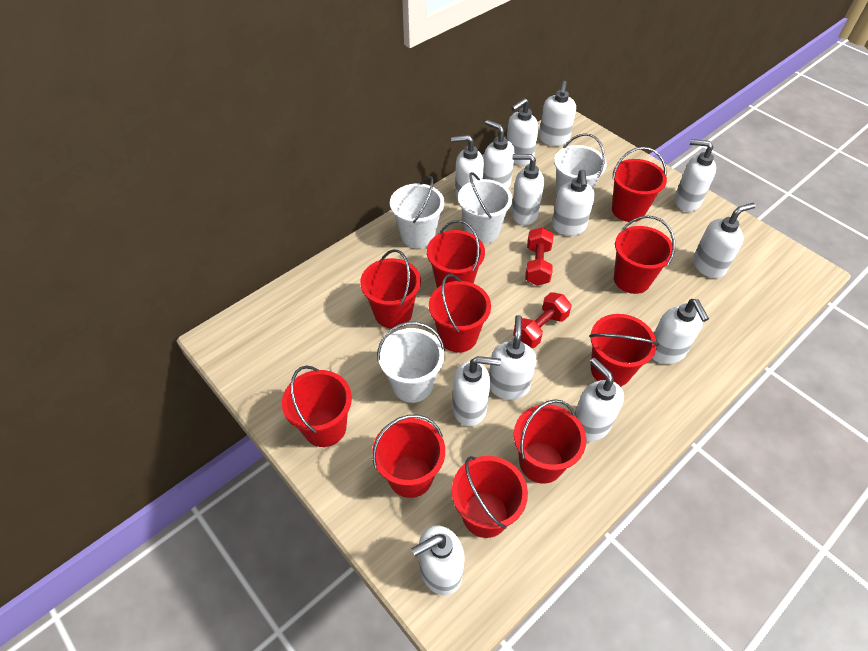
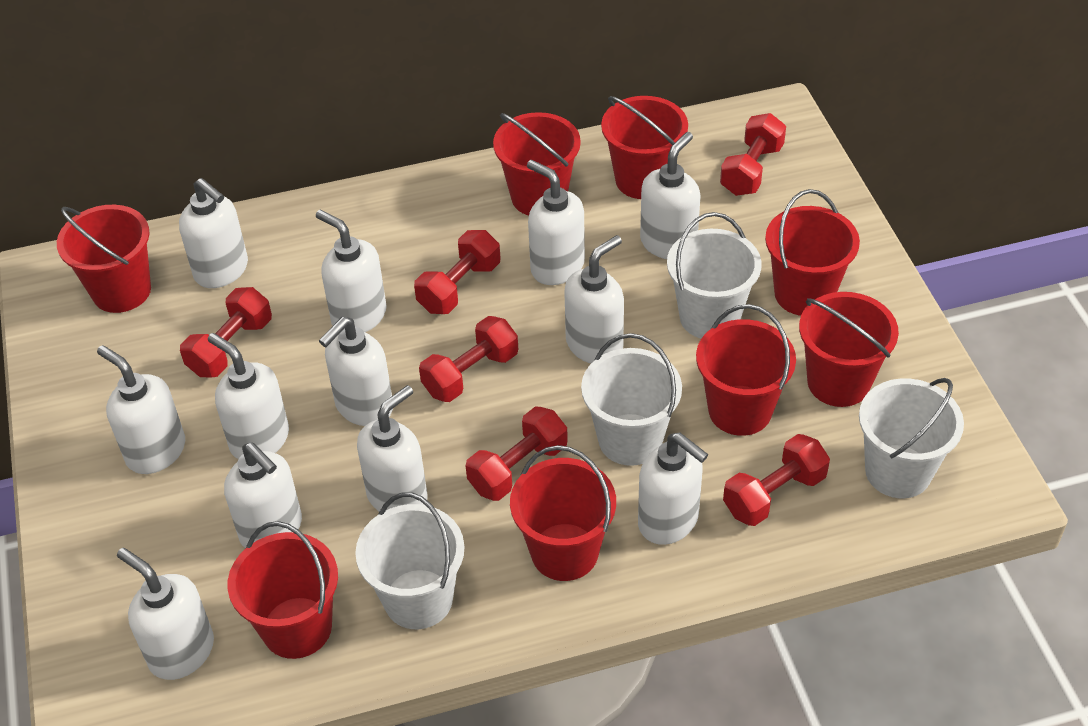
red bucket: 10 -> 8
red dumbbell: 2 -> 6
white soap dispenser: 13 -> 12

